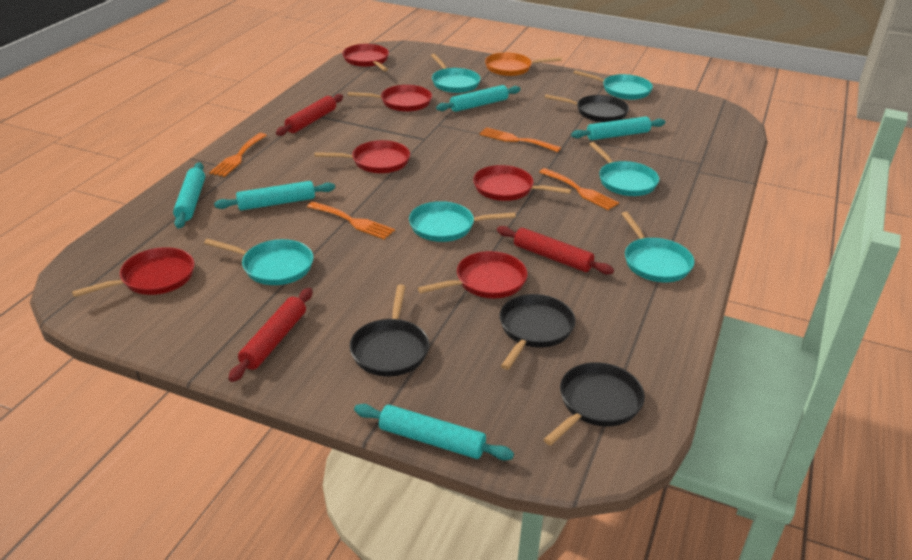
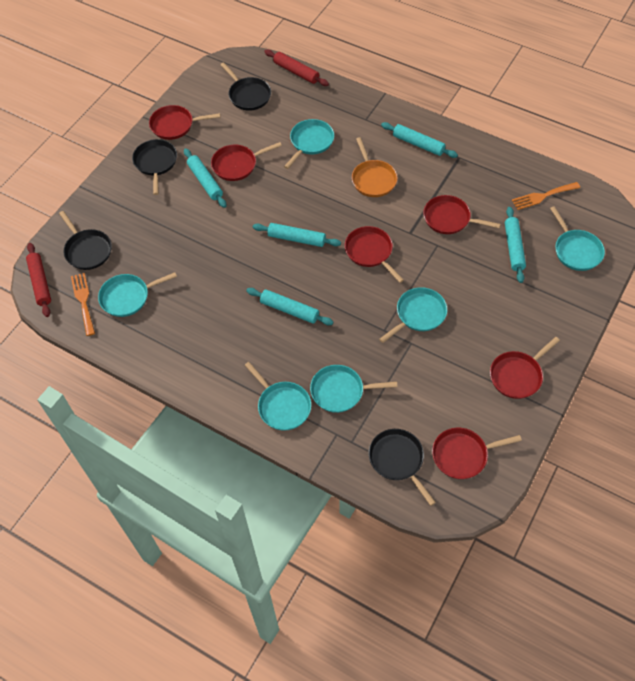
orange fork: 4 -> 2
red rolling pin: 3 -> 2

